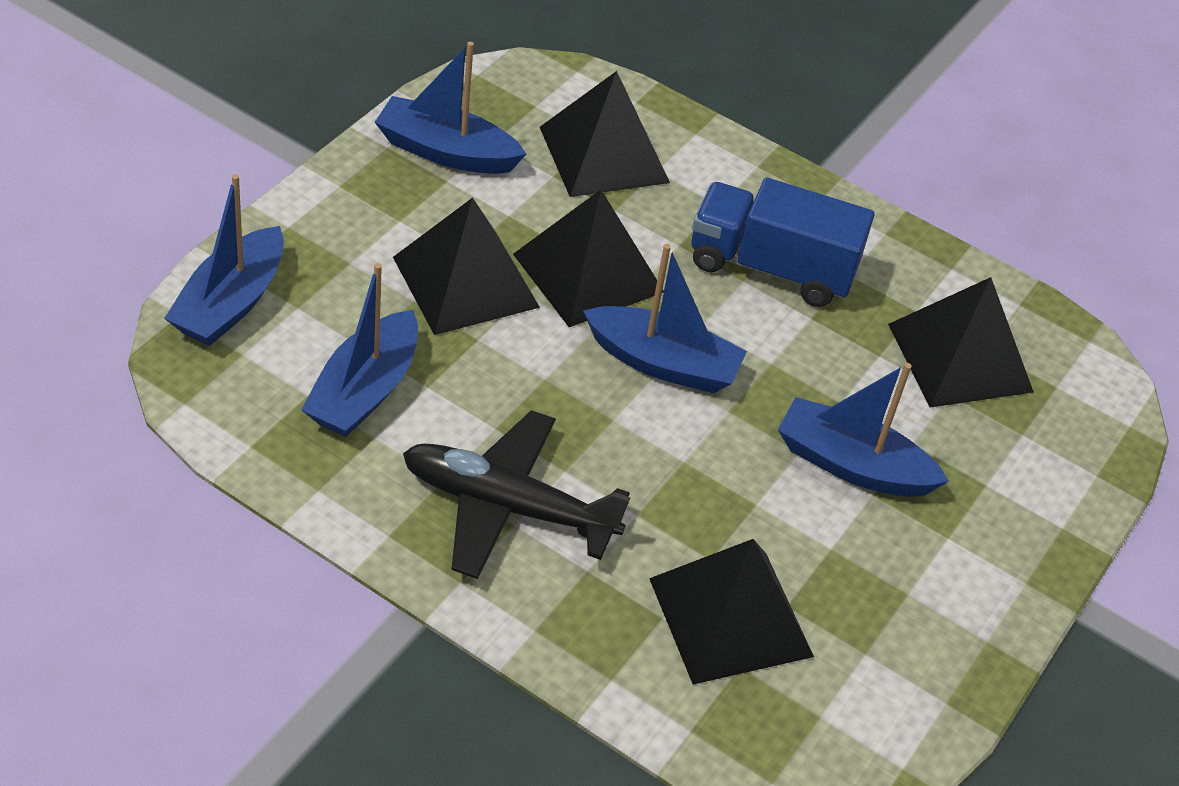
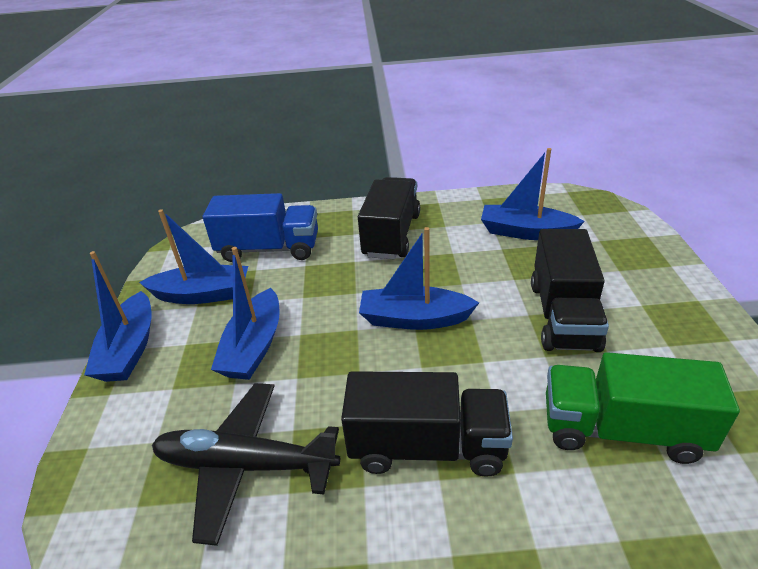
black pyramid: 5 -> 0
black truck: 0 -> 3
green truck: 0 -> 1

